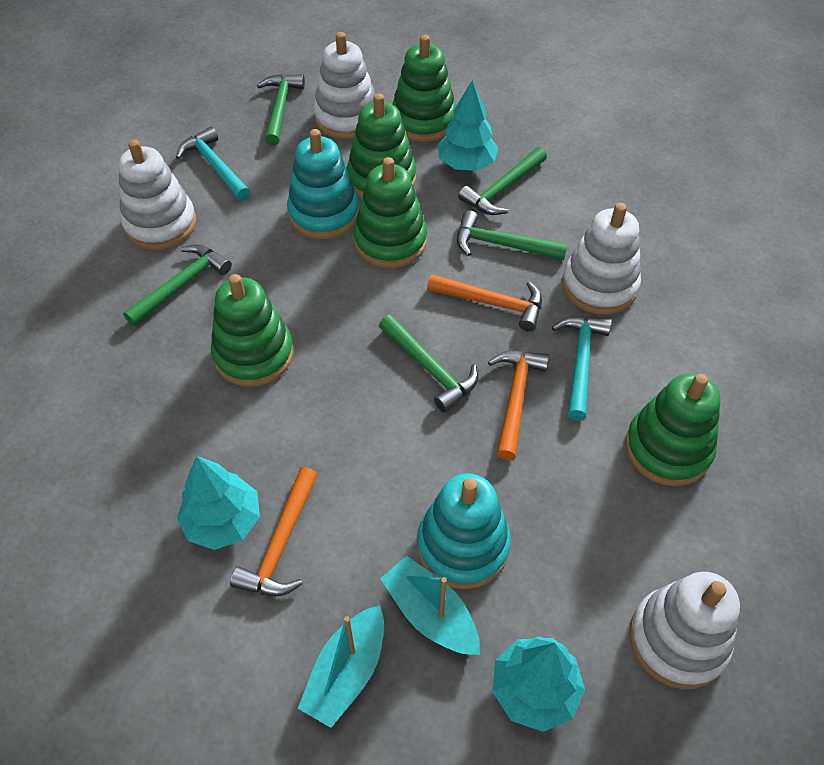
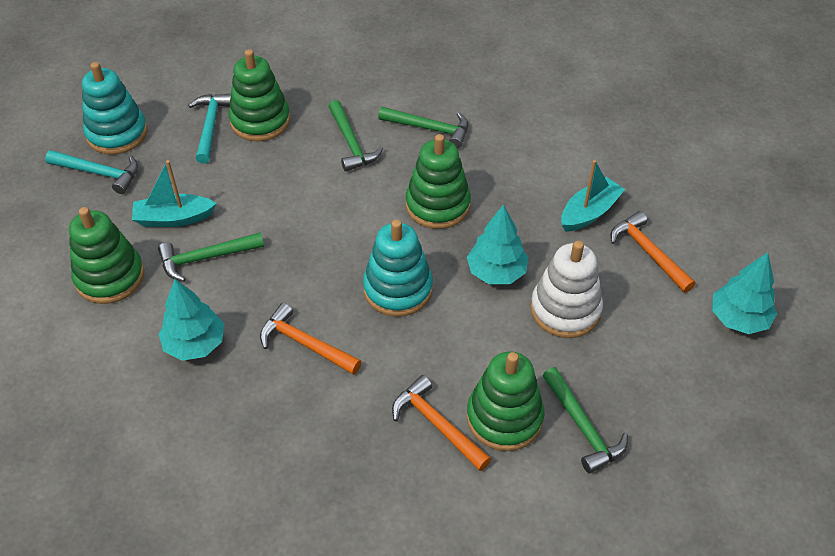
green hammer: 5 -> 4
green stacking toy: 5 -> 4
white stacking toy: 4 -> 1

